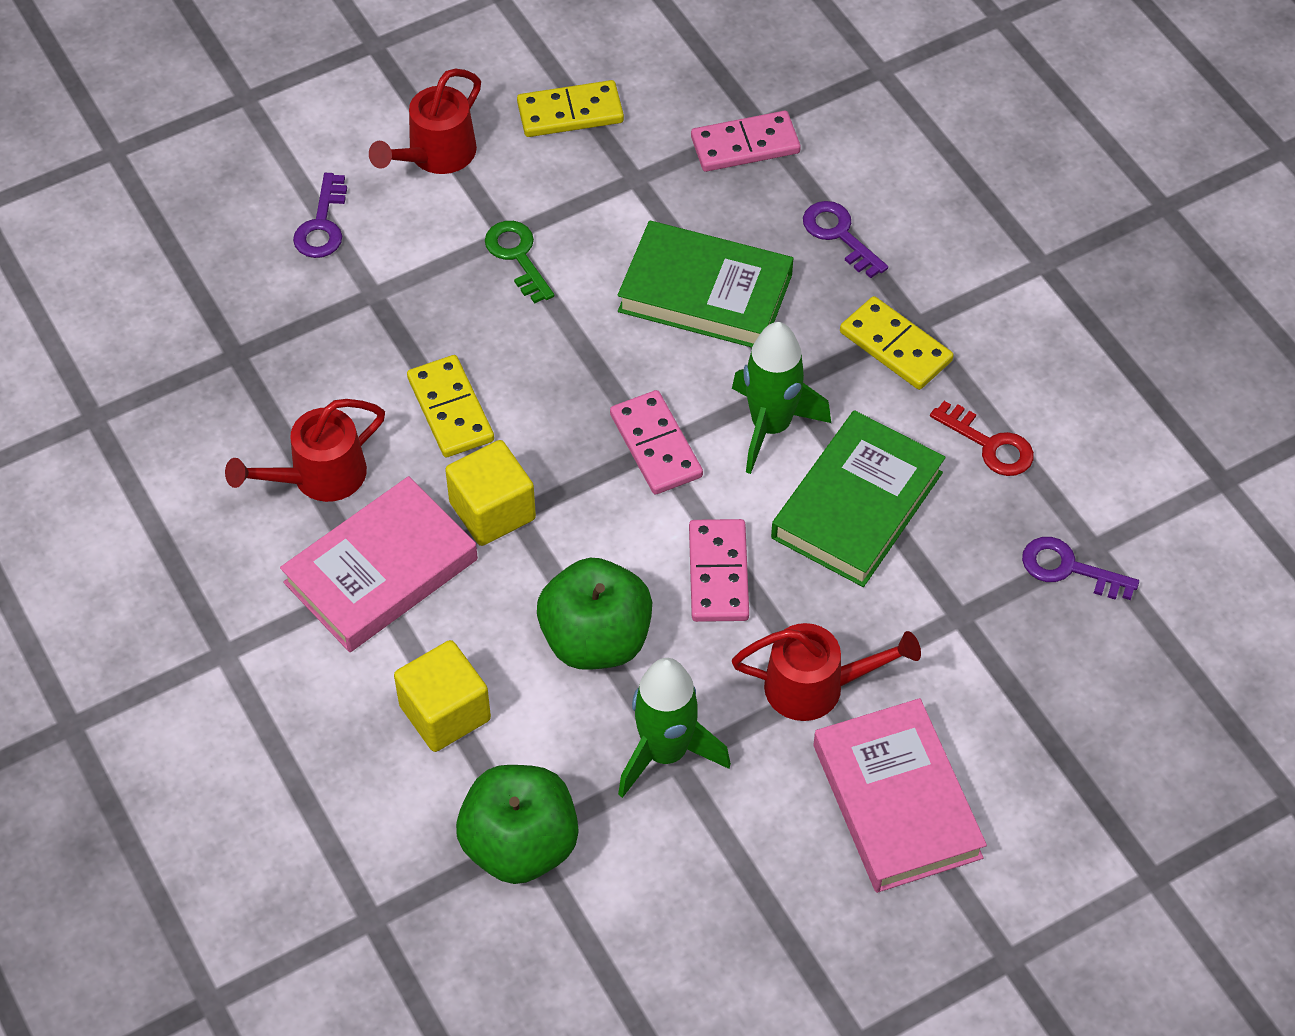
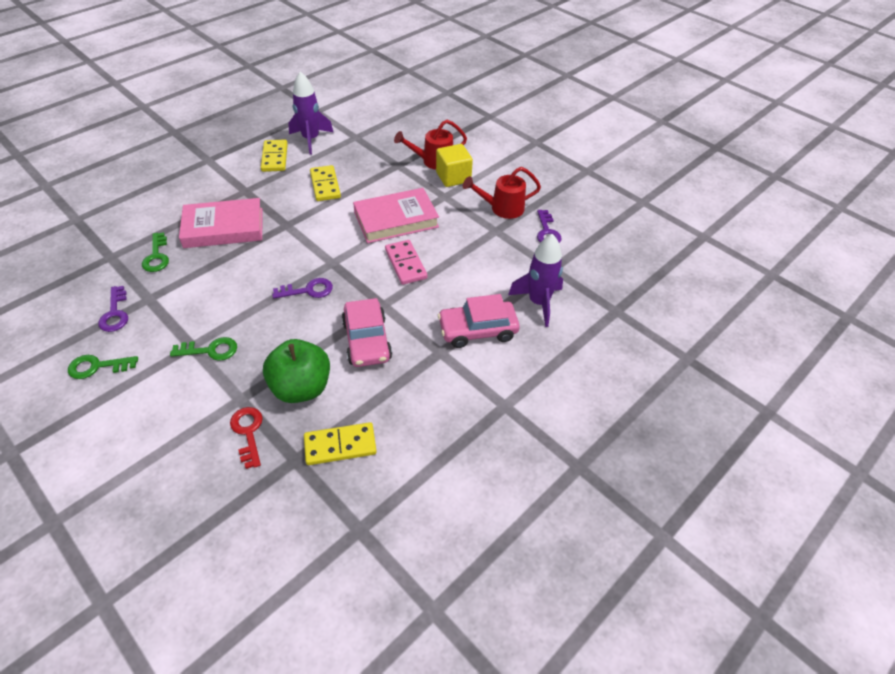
green apple: 2 -> 1
green book: 2 -> 0
green key: 1 -> 3
green rocket: 2 -> 0
pink car: 0 -> 2
pink domino: 3 -> 1
purple rocket: 0 -> 2
red watering can: 3 -> 2
yellow cube: 2 -> 1

